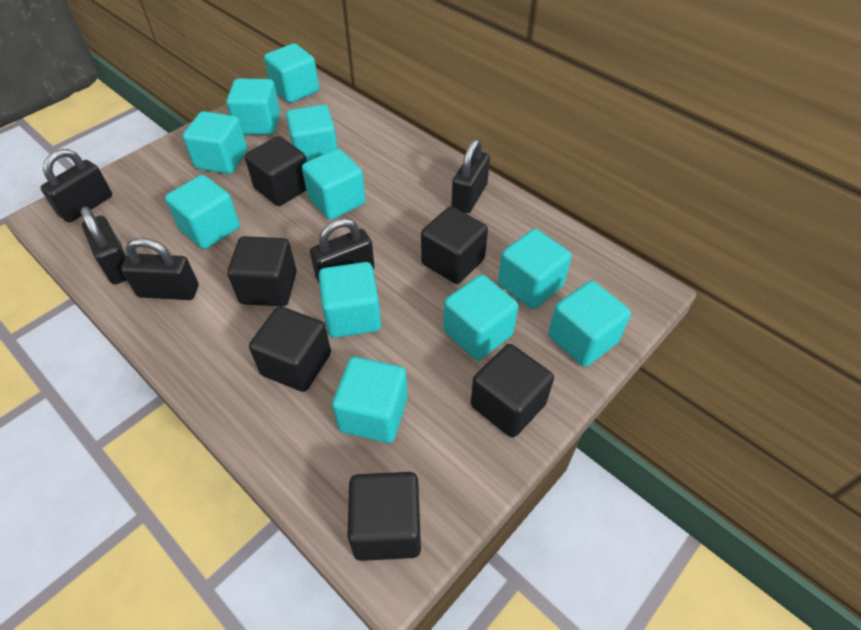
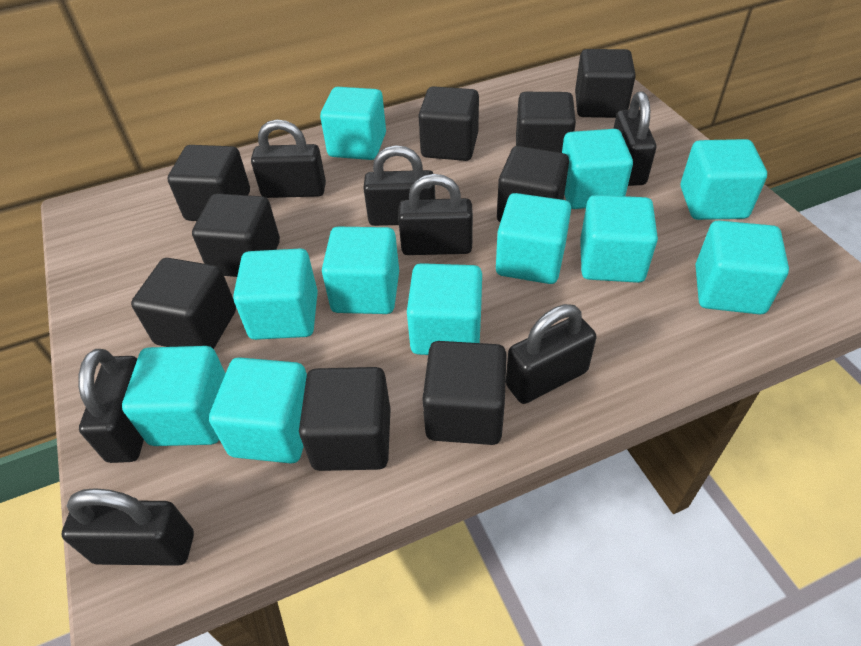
black cube: 6 -> 9
black padlock: 5 -> 7

